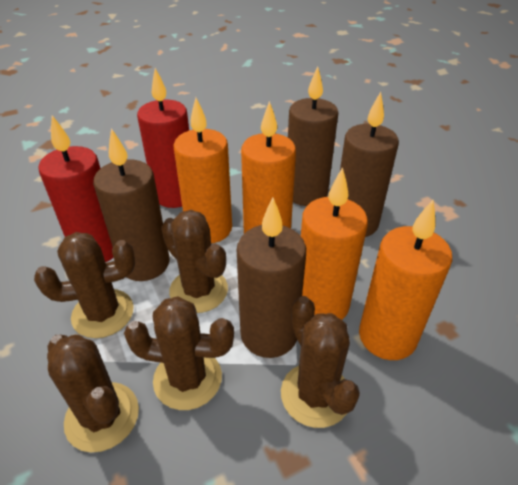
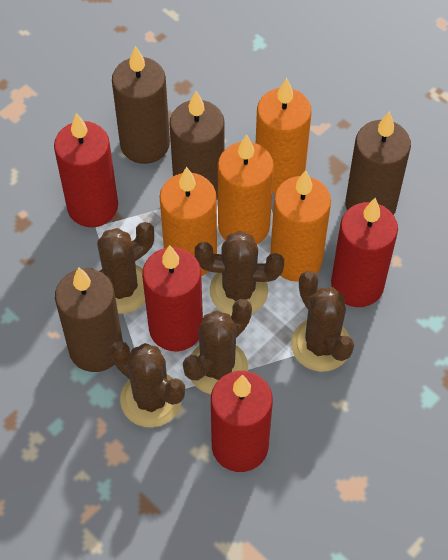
red candle: 2 -> 4

